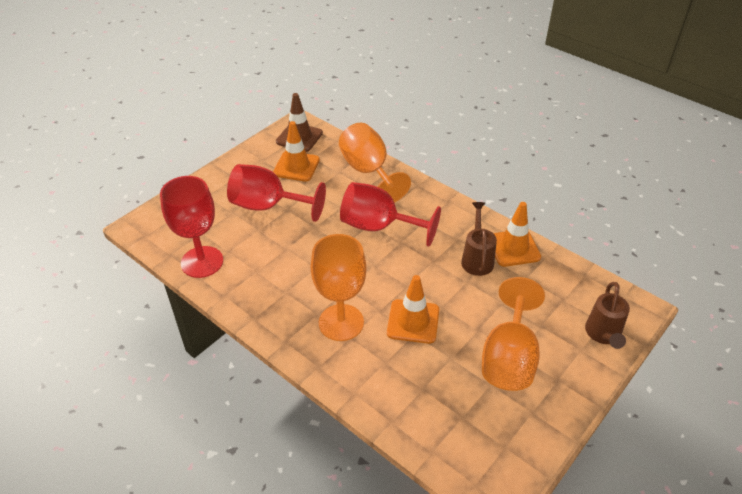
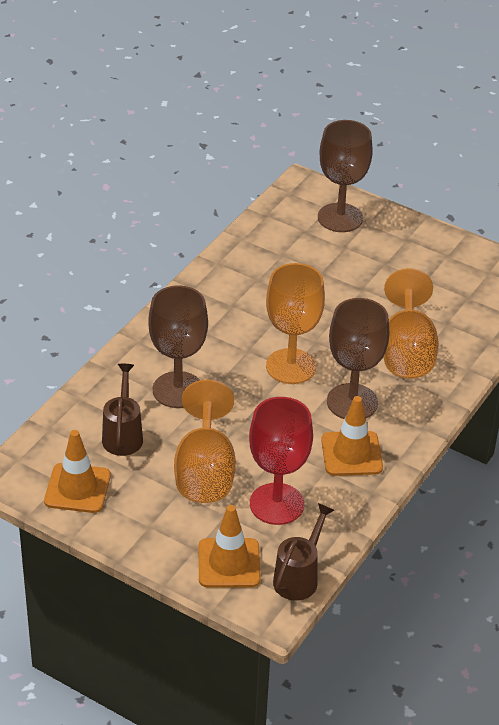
brown goblet: 0 -> 3
brown traffic cone: 1 -> 0
red goblet: 3 -> 1

